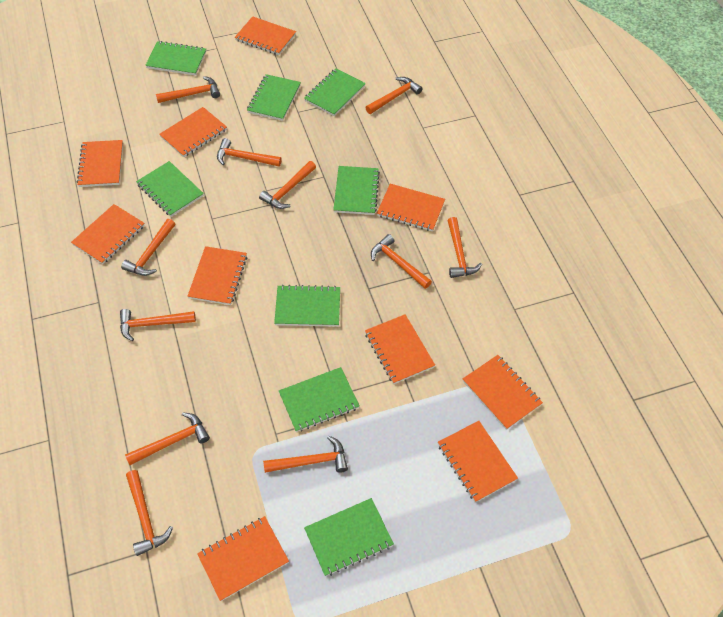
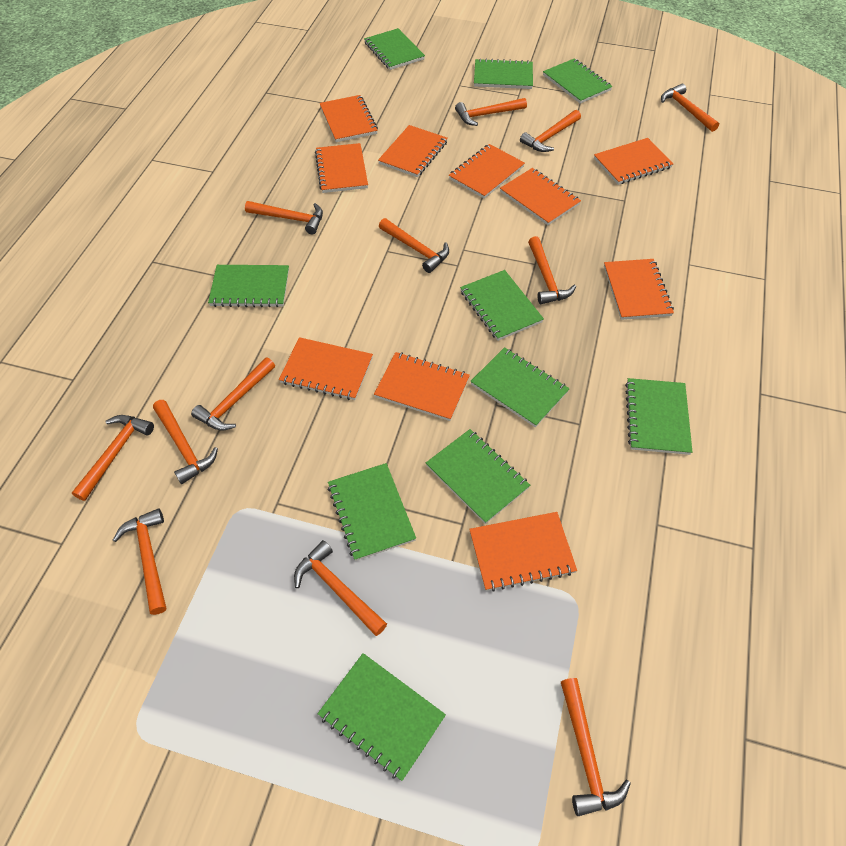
green notebook: 8 -> 10
orange hammer: 11 -> 12

